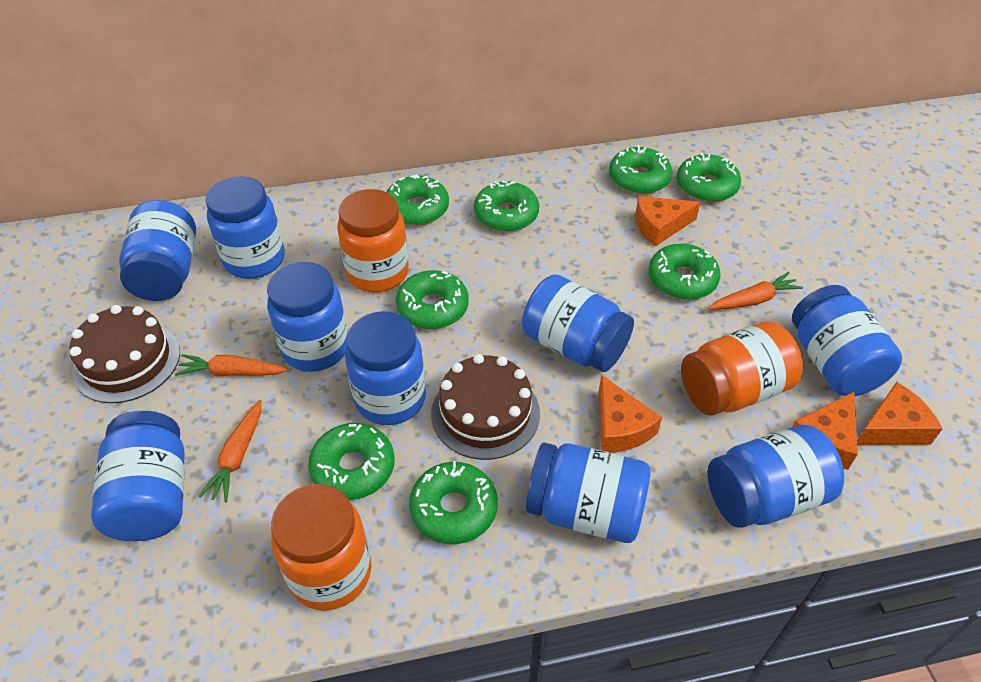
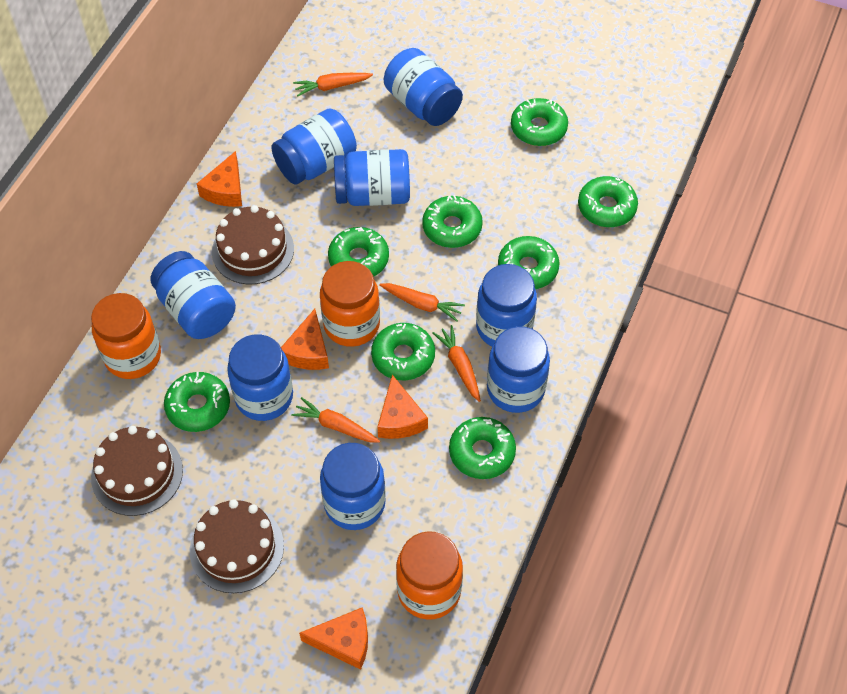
blue jar: 9 -> 8
brown cake: 2 -> 3
orange carrot: 3 -> 4

